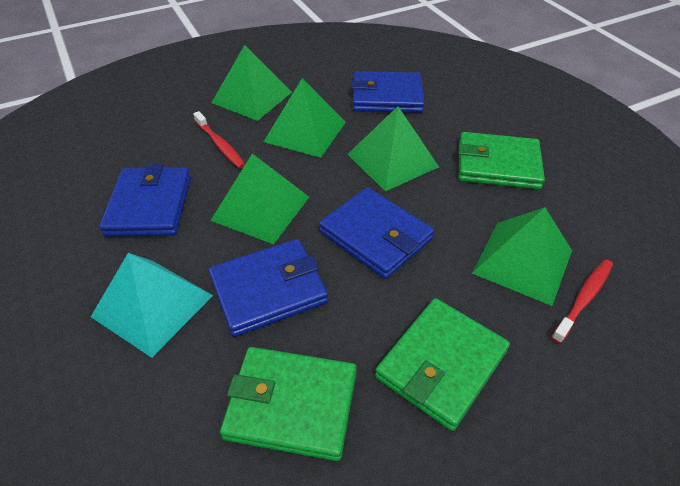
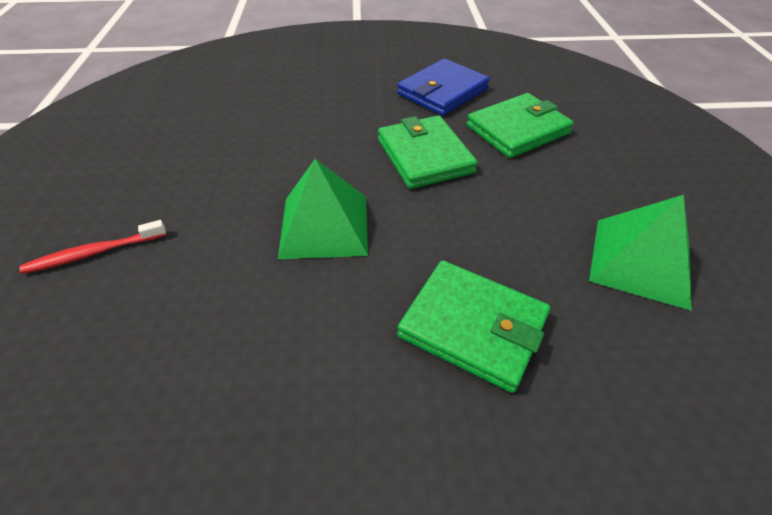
blue wallet: 4 -> 1
green pyramid: 5 -> 2
red toothbrush: 2 -> 1
turquoise pyramid: 1 -> 0

